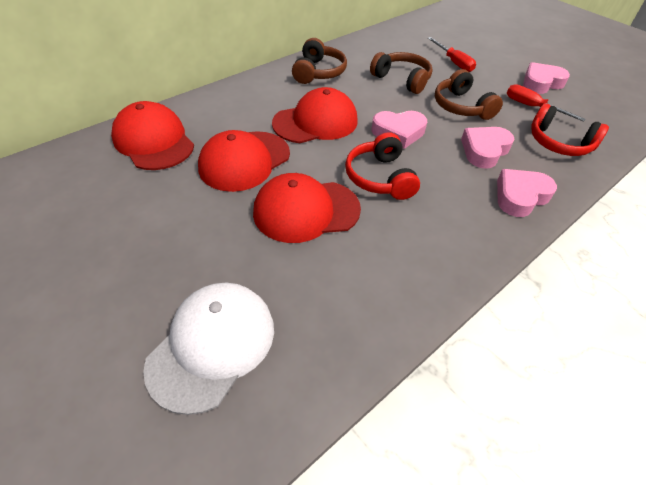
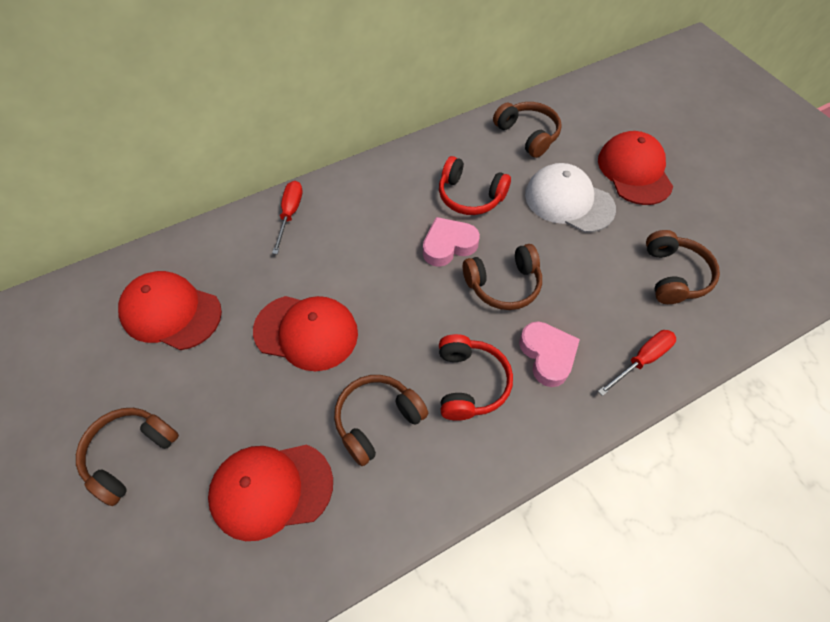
brown headphones: 3 -> 5
pink heart: 4 -> 2

